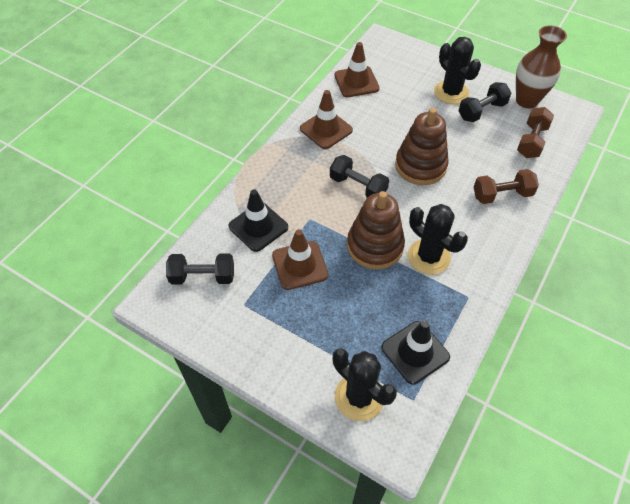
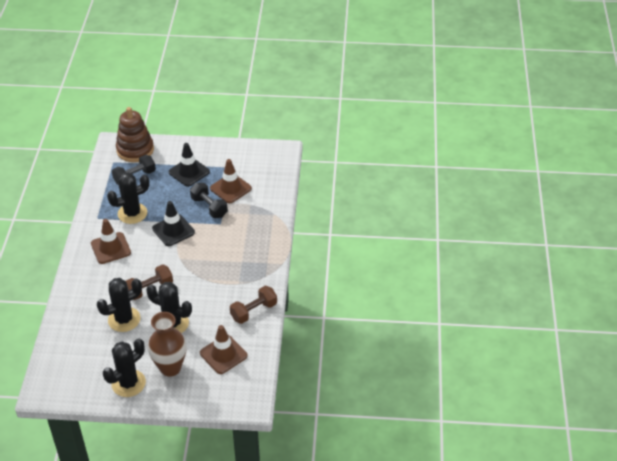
black cactus: 3 -> 4
black dumbbell: 3 -> 2
brown stacking toy: 2 -> 1

